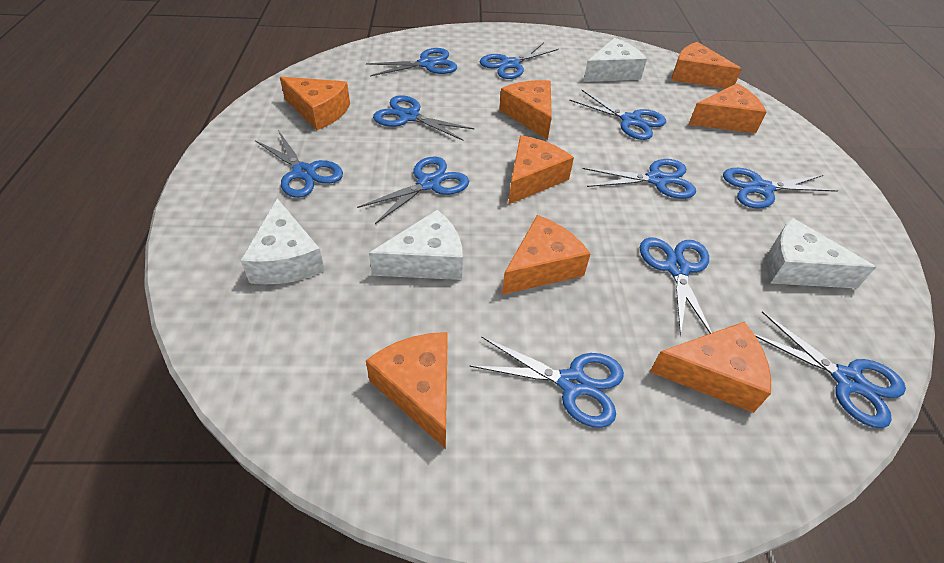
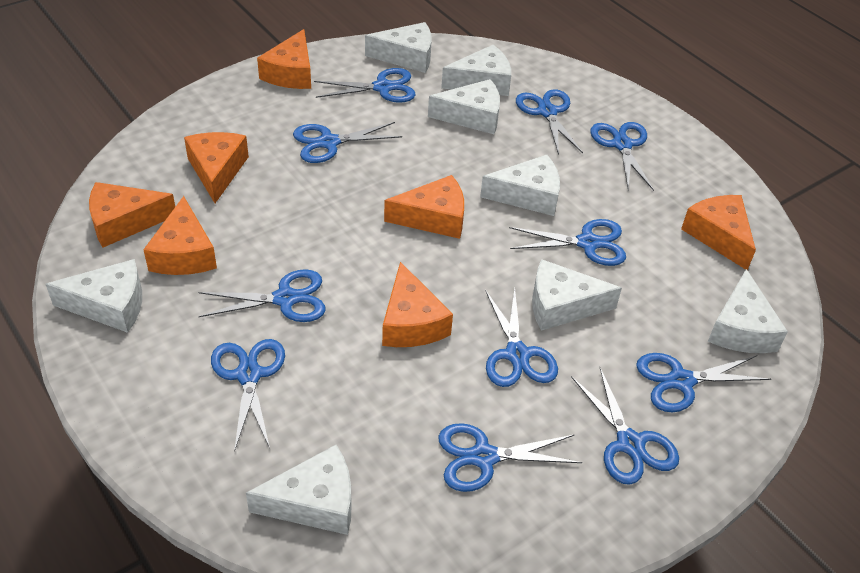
orange cheese: 8 -> 7
white cheese: 4 -> 8

